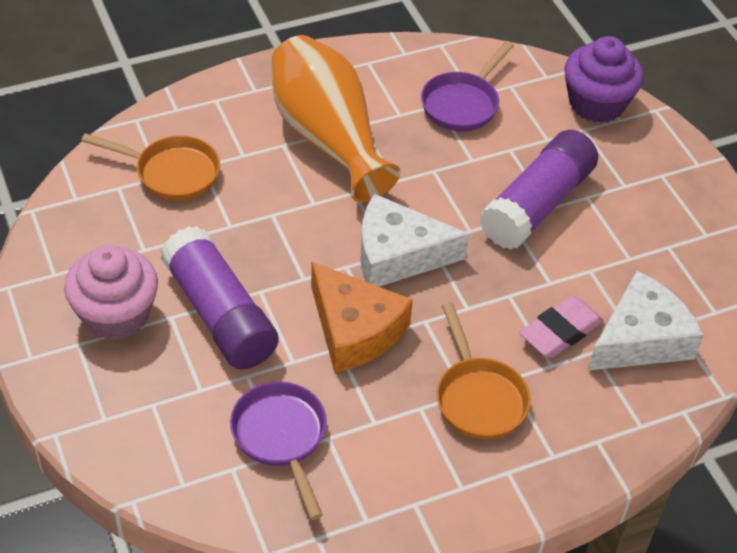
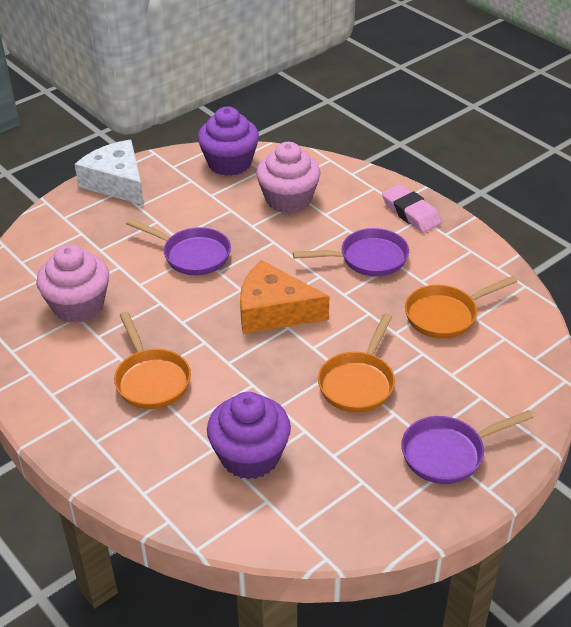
orange pan: 2 -> 3
orange vase: 1 -> 0
pink cupcake: 1 -> 2
purple cupcake: 1 -> 2
purple glue stick: 2 -> 0
purple pan: 2 -> 3
white cheese: 2 -> 1

